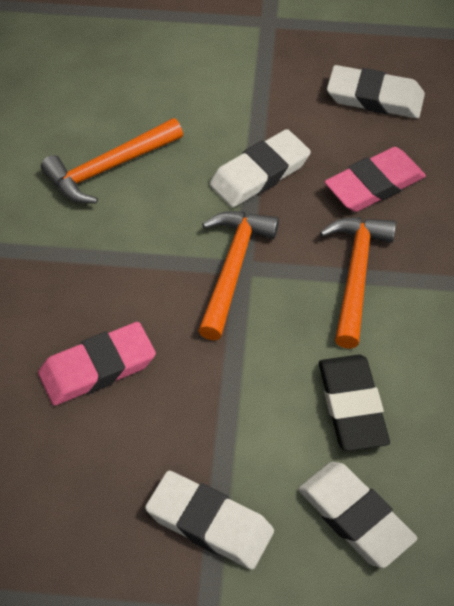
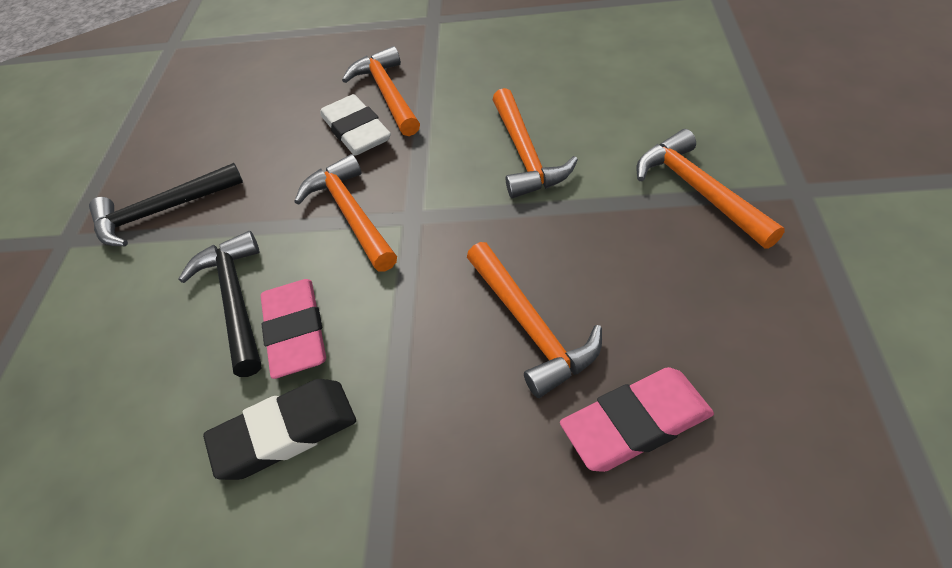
black hammer: 0 -> 2
orange hammer: 3 -> 5
white eraser: 4 -> 1

